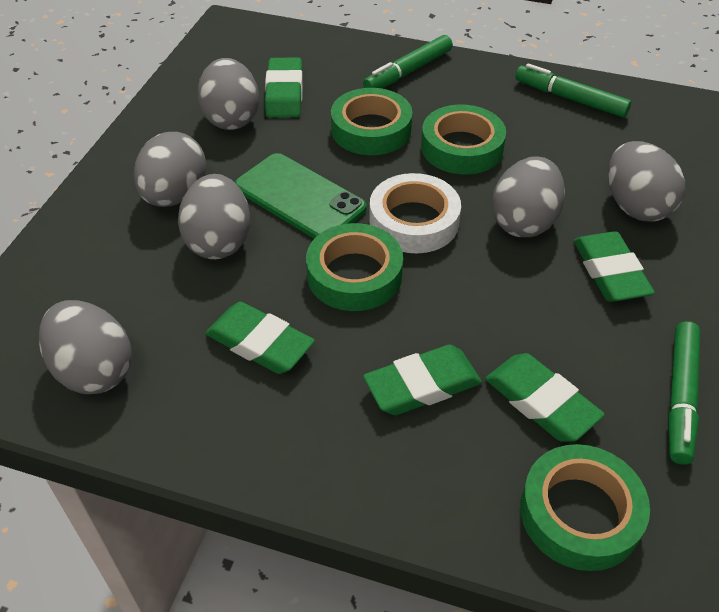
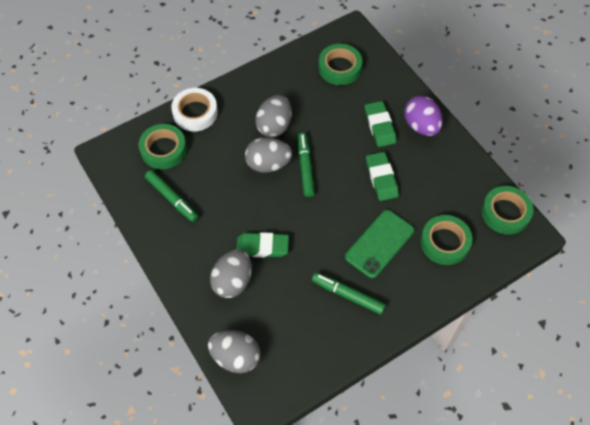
green eraser: 5 -> 3
grey egg: 6 -> 4
purple egg: 0 -> 1

